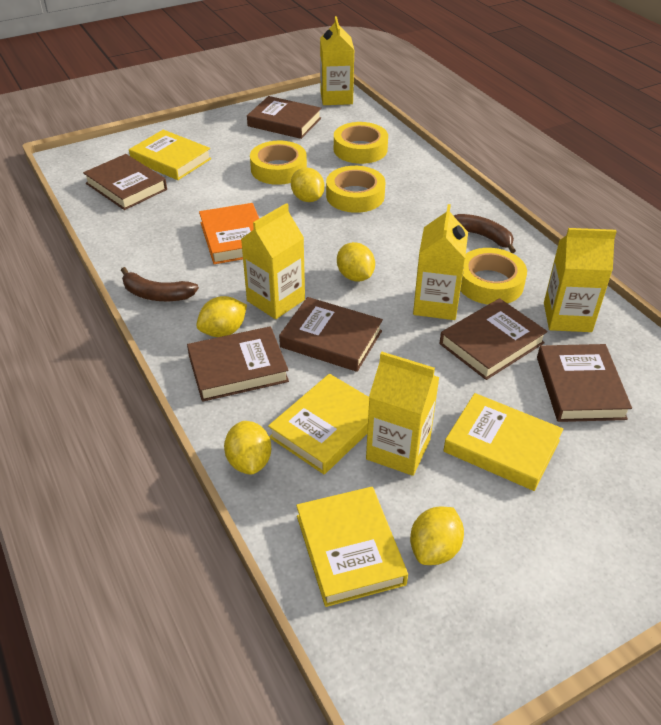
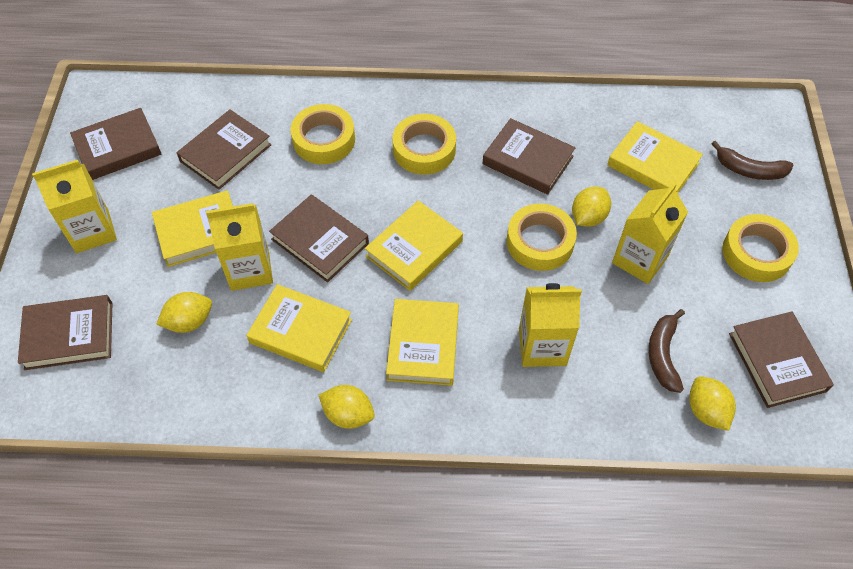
orange book: 1 -> 0
yellow book: 4 -> 5
yellow carton: 5 -> 4
yellow lemon: 5 -> 4

